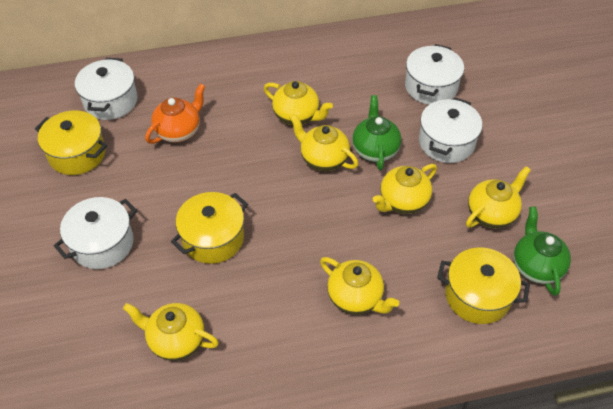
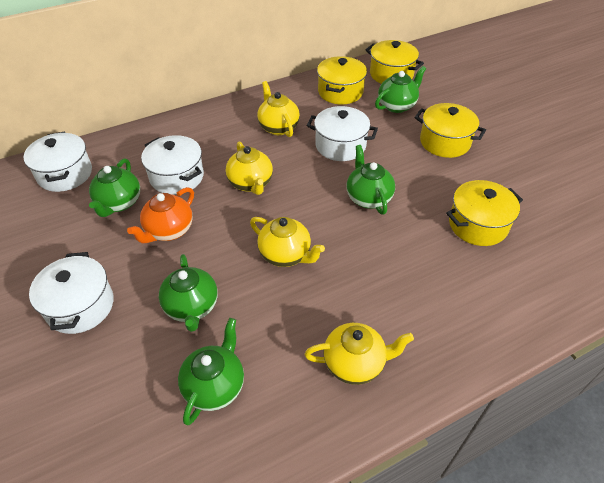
green teapot: 2 -> 5
yellow pot: 3 -> 4
yellow teapot: 6 -> 4

